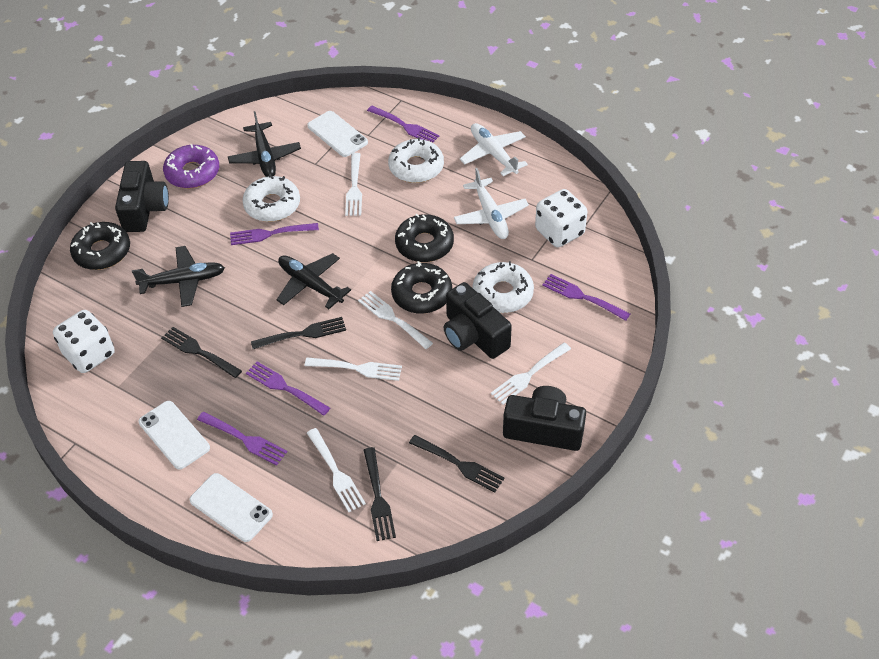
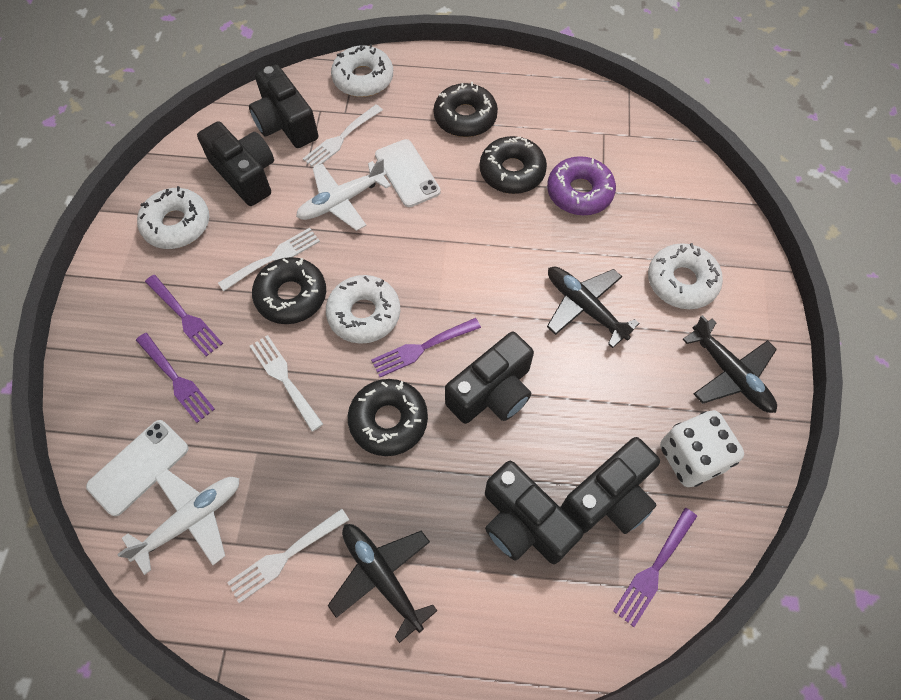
black camera: 3 -> 5
black donut: 3 -> 4
black fork: 4 -> 0
purple fork: 5 -> 4
white dice: 2 -> 1
white donut: 3 -> 4
white fork: 5 -> 4
white phone: 3 -> 2

